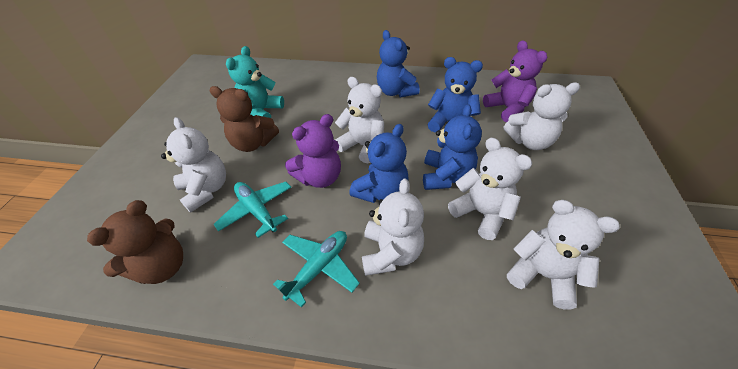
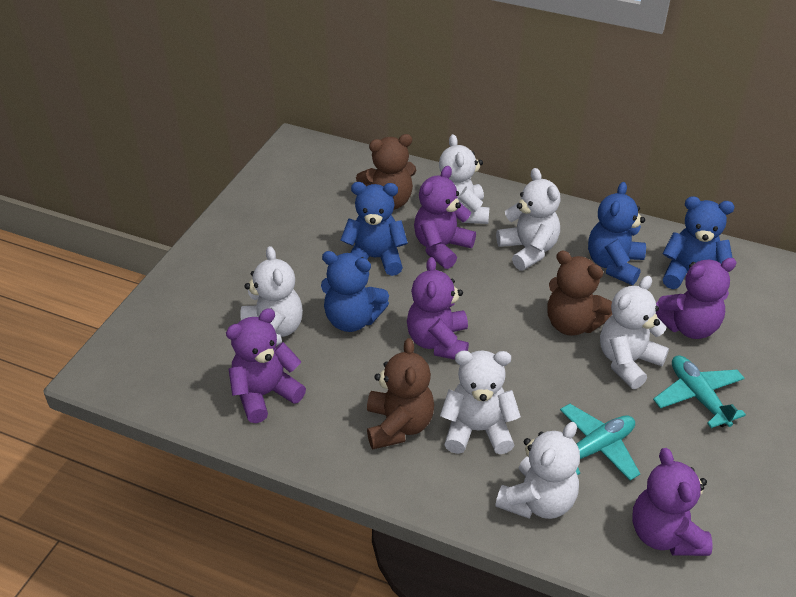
brown teddy bear: 2 -> 3
purple teddy bear: 2 -> 5
turquoise teddy bear: 1 -> 0

